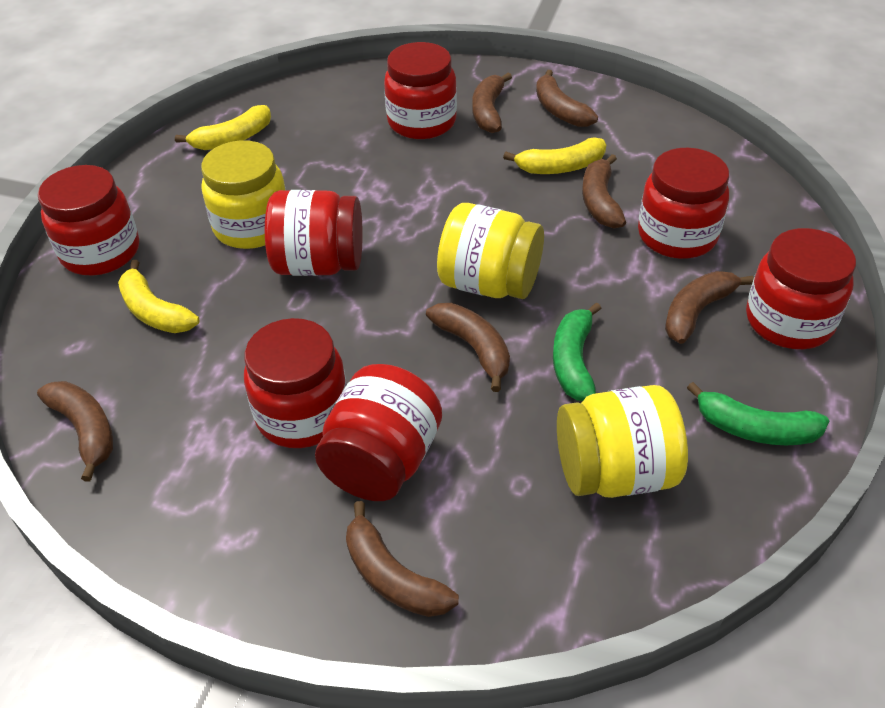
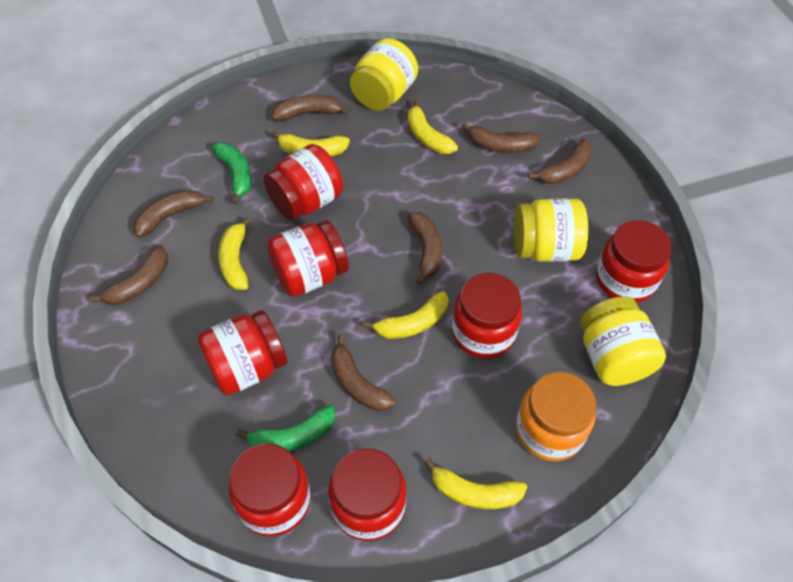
orange jar: 0 -> 1
yellow banana: 3 -> 5

